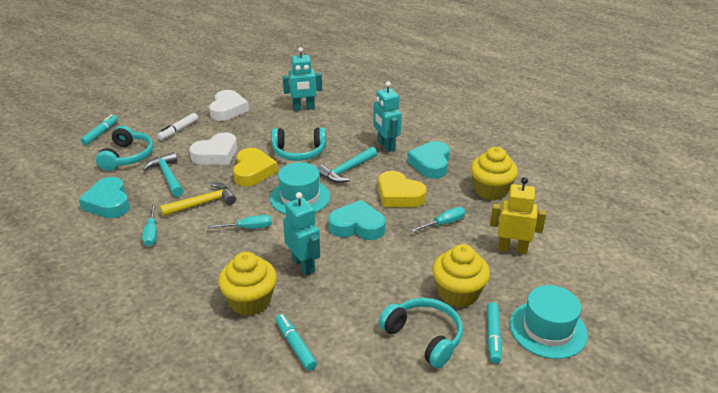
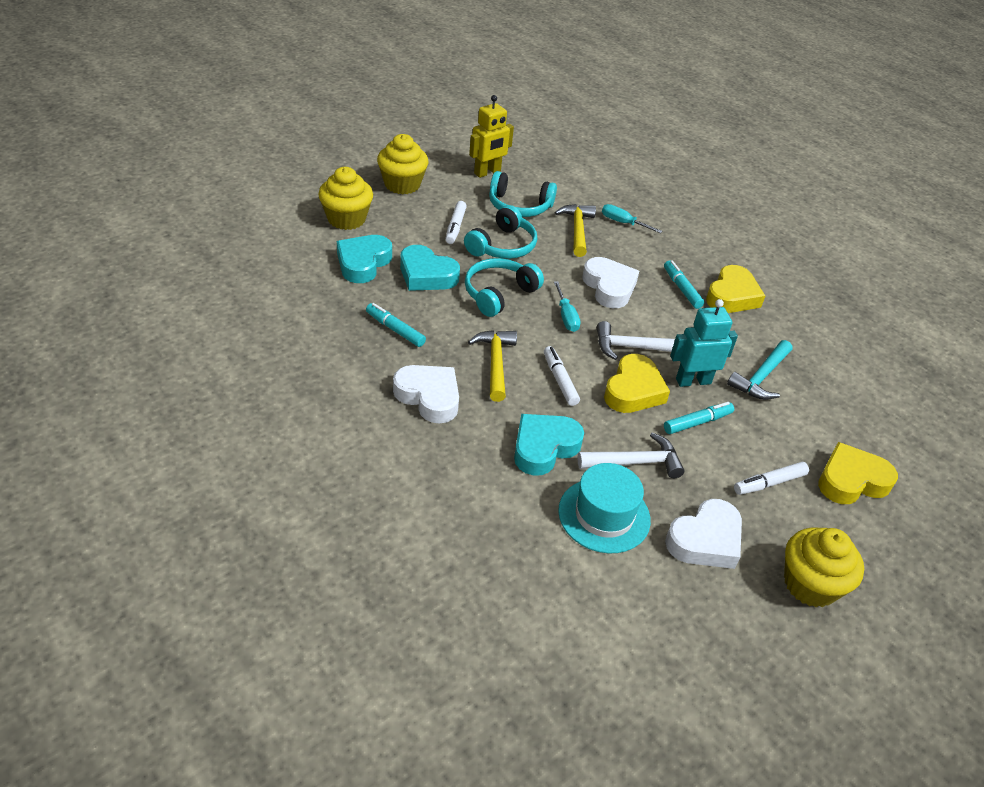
turquoise hammer: 2 -> 1
turquoise hat: 2 -> 1
turquoise robot: 3 -> 1
turquoise screwdriver: 3 -> 2
white hammer: 0 -> 2
white heart: 2 -> 3
white marker: 1 -> 3
yellow hammer: 1 -> 2
yellow heart: 2 -> 3

